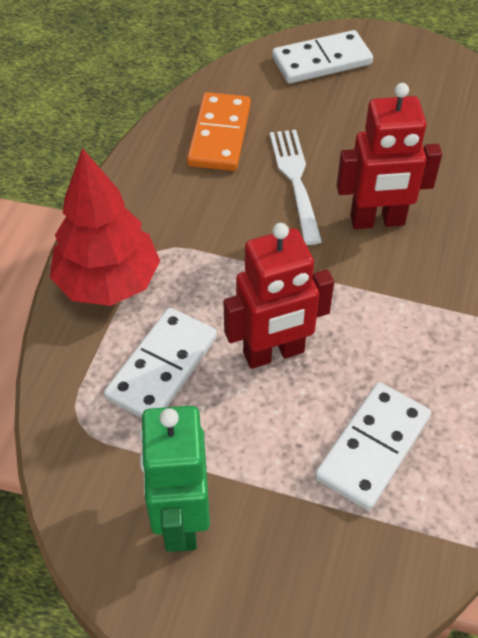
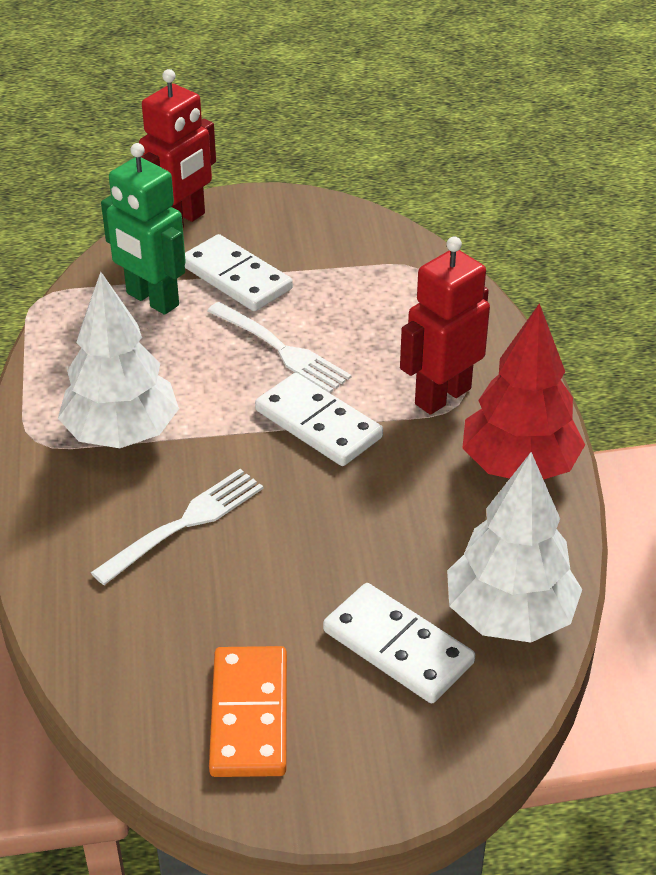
white fork: 1 -> 2
white tree: 0 -> 2

